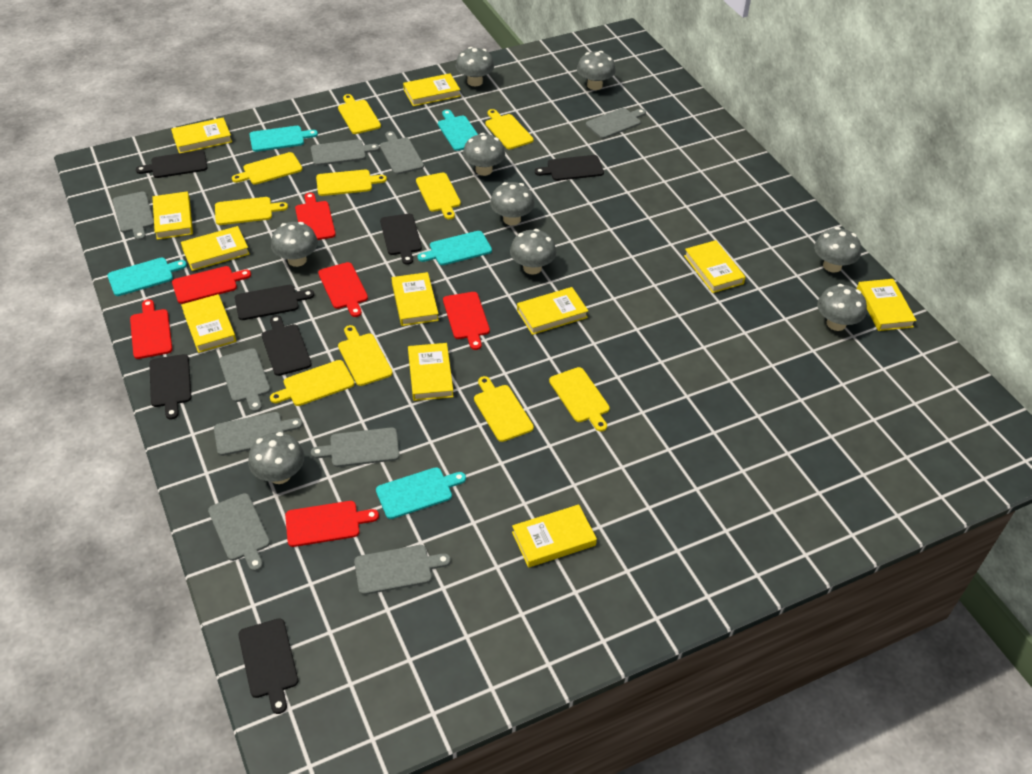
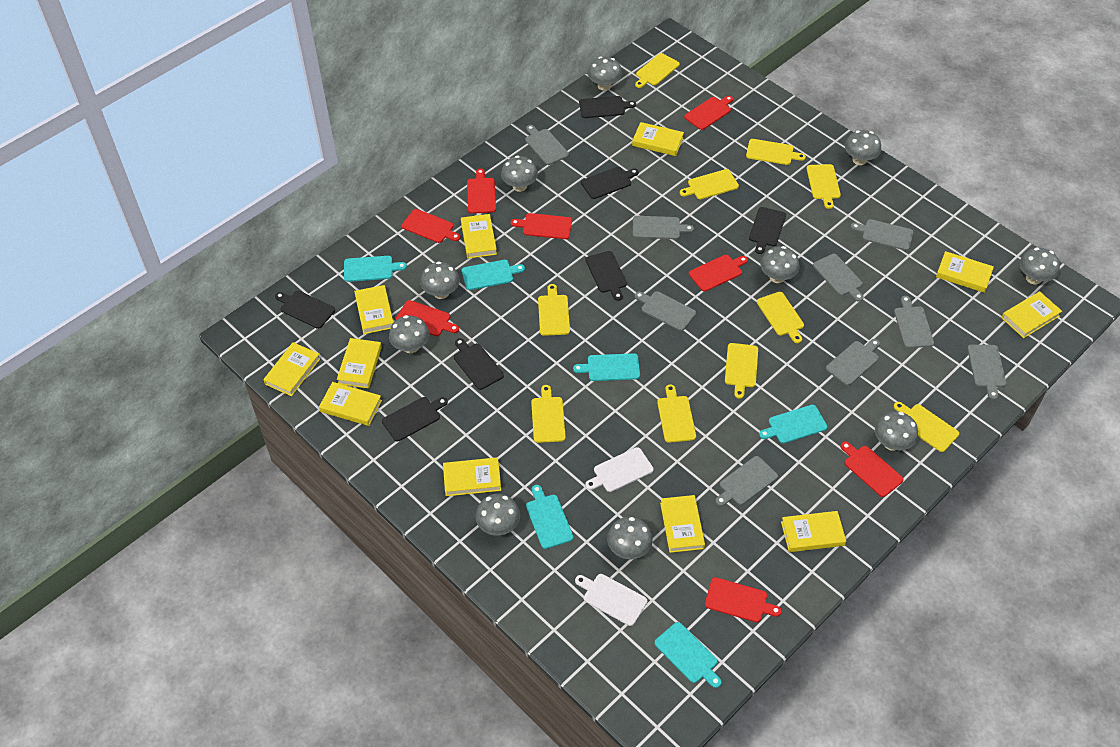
grey mushroom: 9 -> 10
red cutting board: 6 -> 8
turquoise cutting board: 5 -> 6
white cutting board: 0 -> 2

